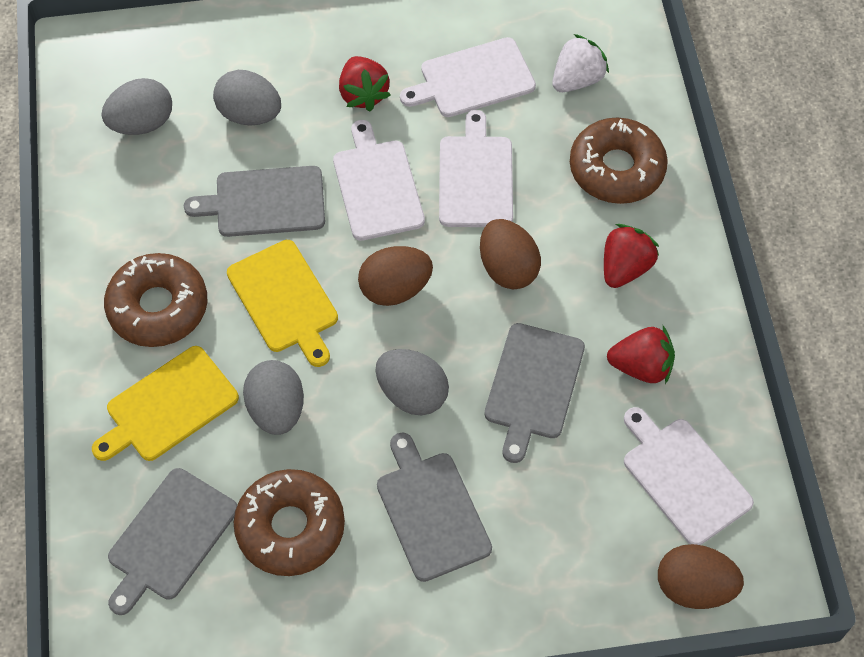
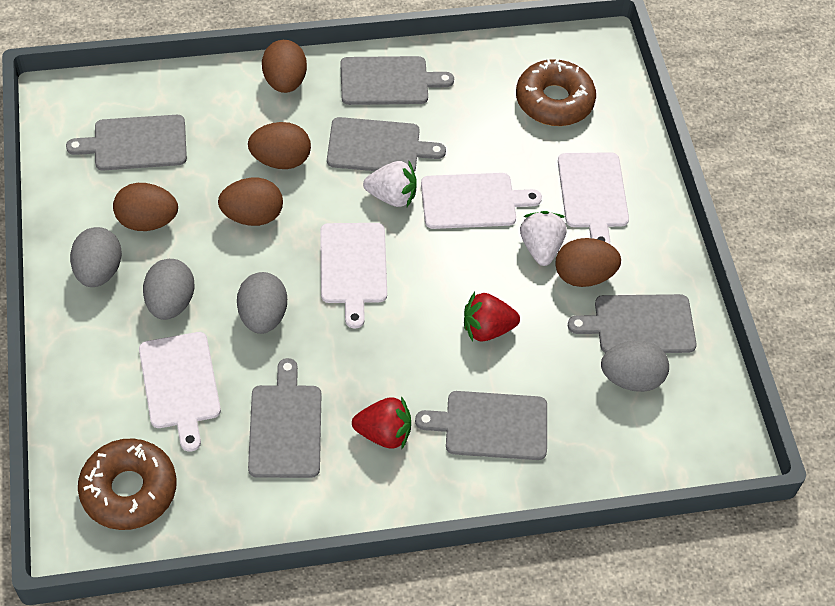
brown donut: 3 -> 2
brown egg: 3 -> 5
grey cutting board: 4 -> 6
red strawberry: 3 -> 2
white strawberry: 1 -> 2
yellow cutting board: 2 -> 0

